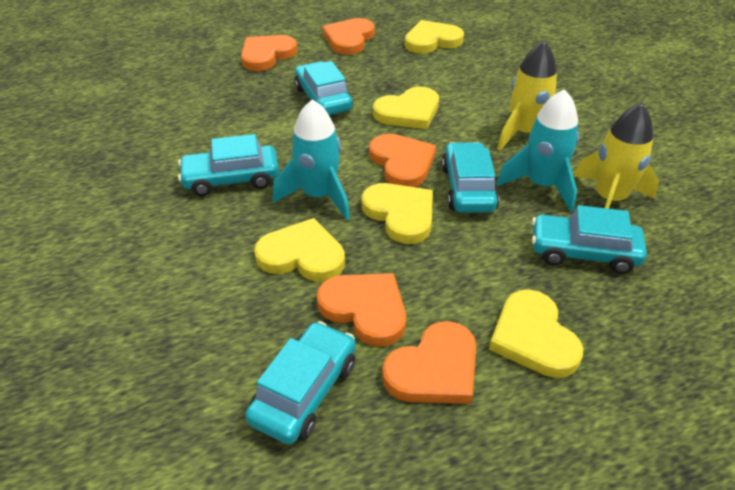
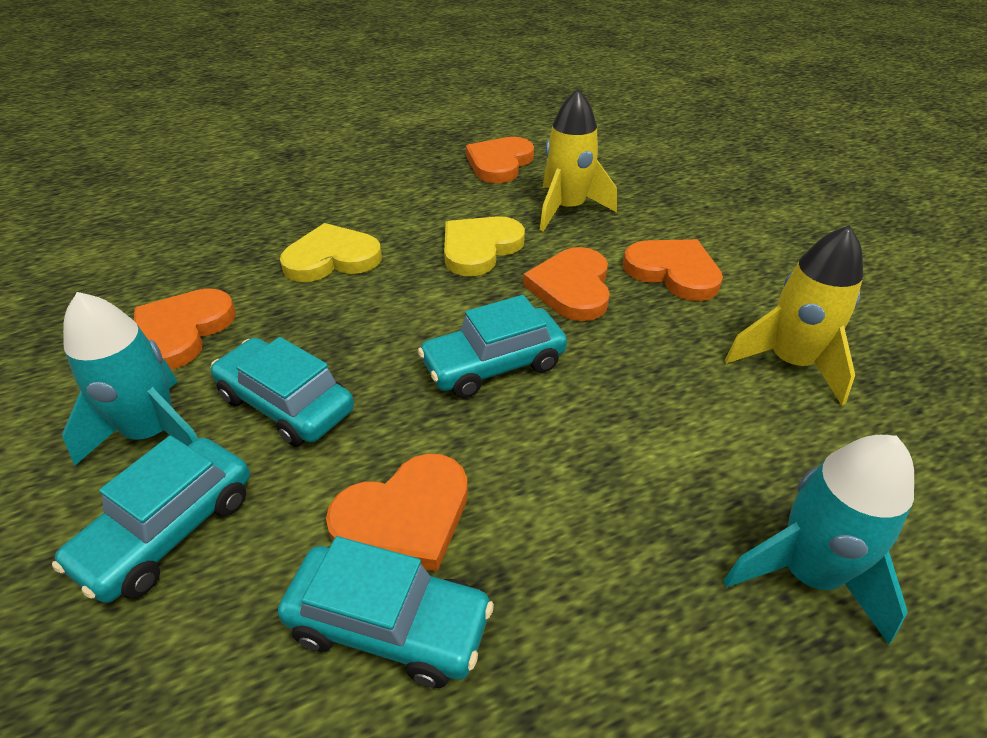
turquoise car: 5 -> 4
yellow heart: 5 -> 2

